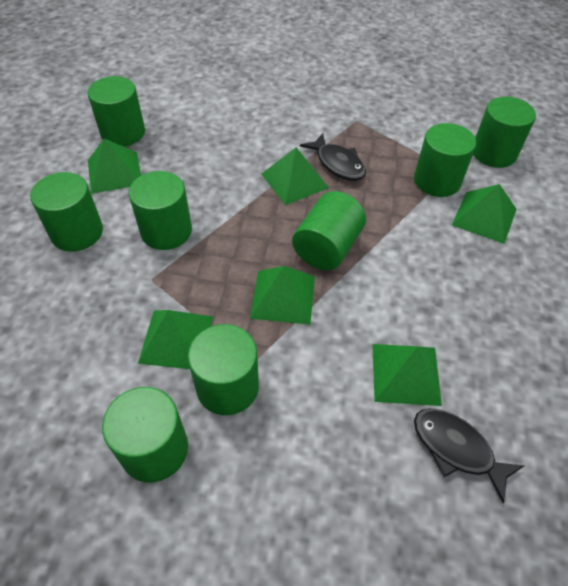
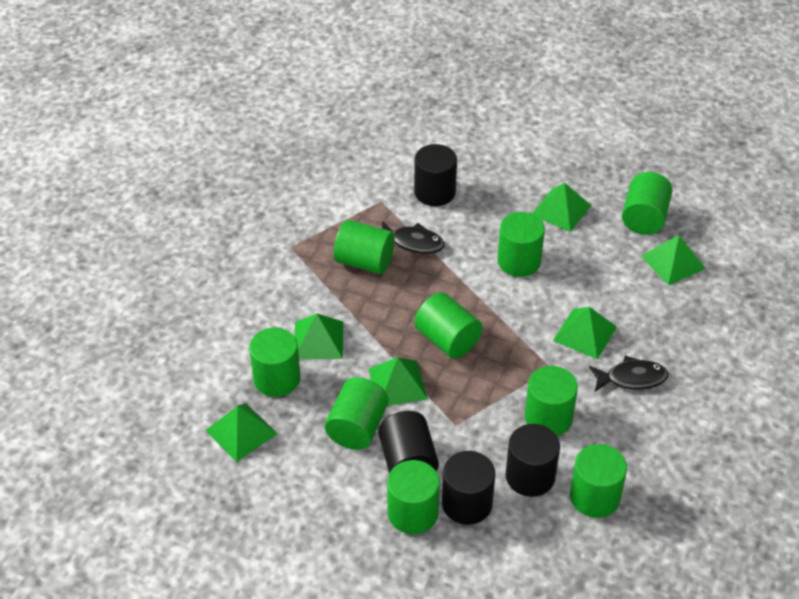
black cylinder: 0 -> 4
green cylinder: 8 -> 9

